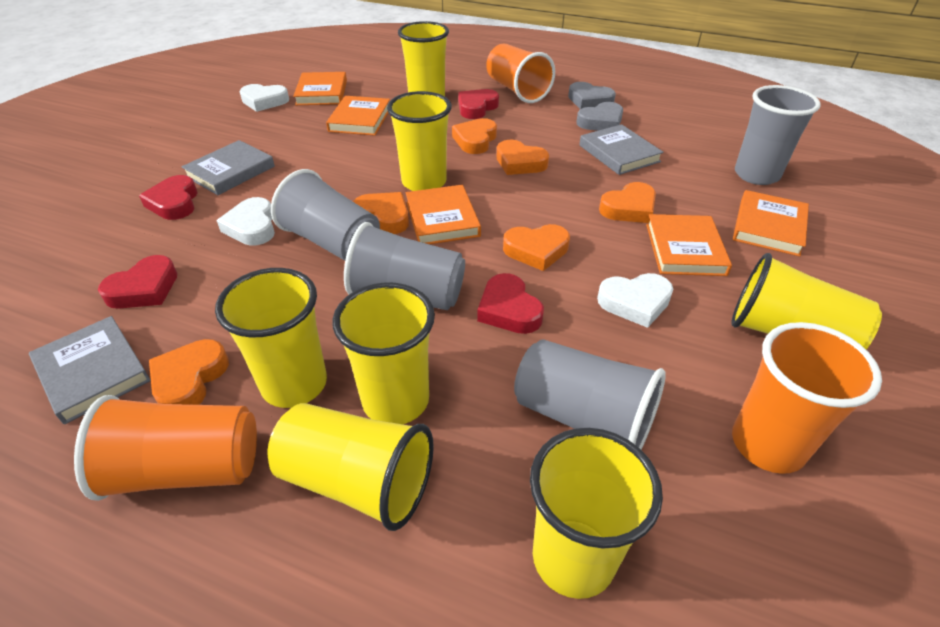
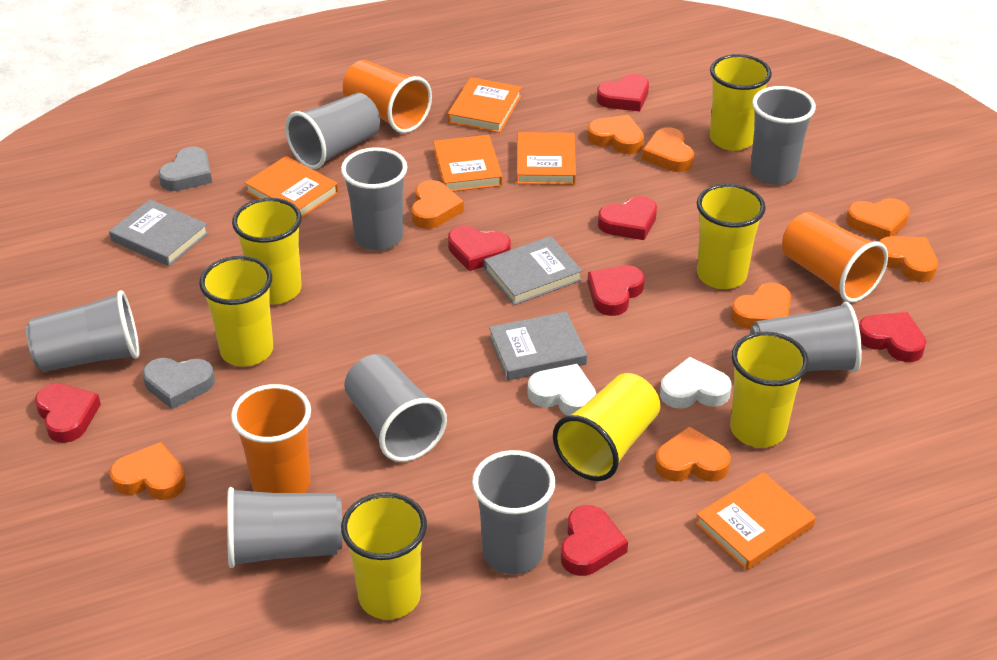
grey cup: 4 -> 8
orange heart: 6 -> 8
red heart: 4 -> 7
white heart: 3 -> 2

